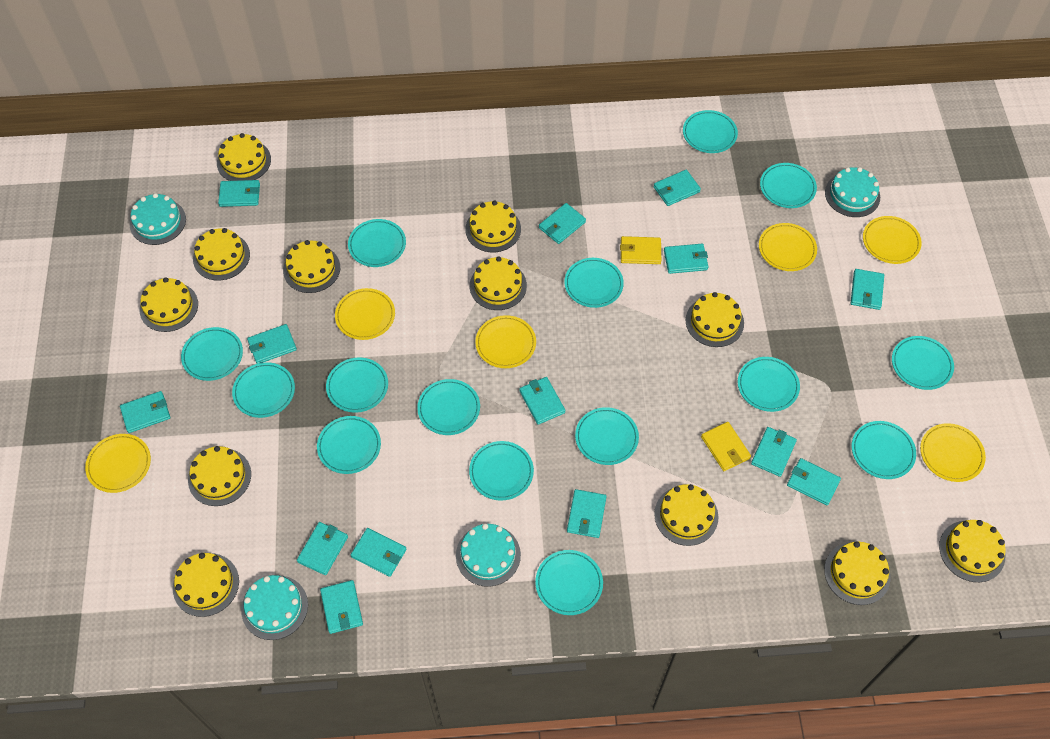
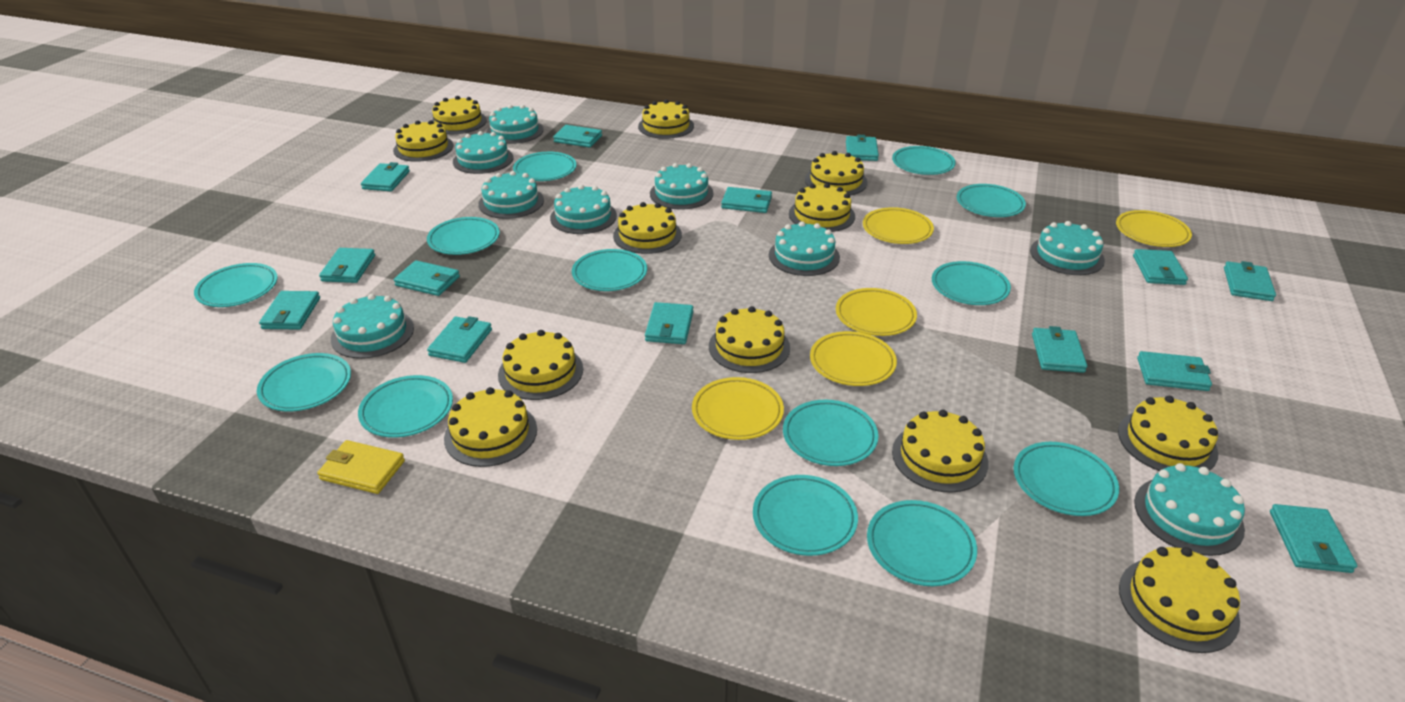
turquoise cake: 4 -> 9
turquoise plate: 15 -> 13
yellow plate: 6 -> 5
yellow wallet: 2 -> 1

